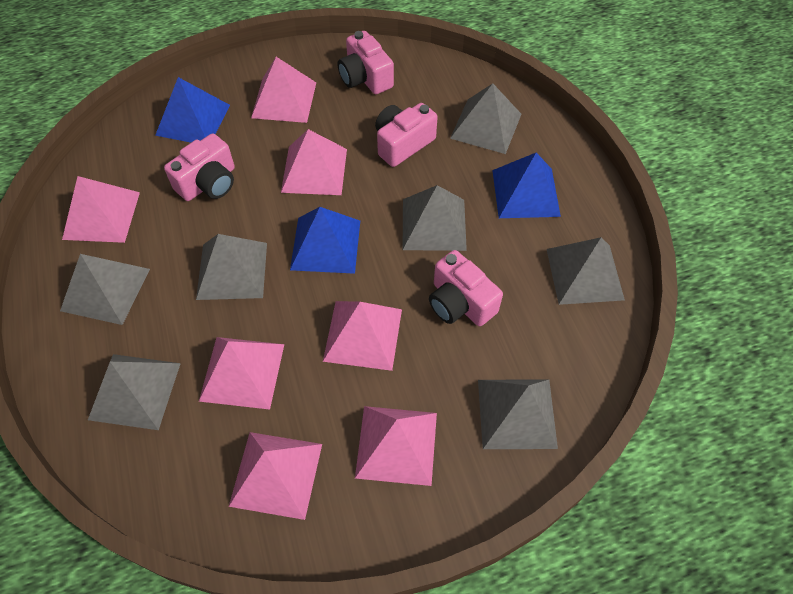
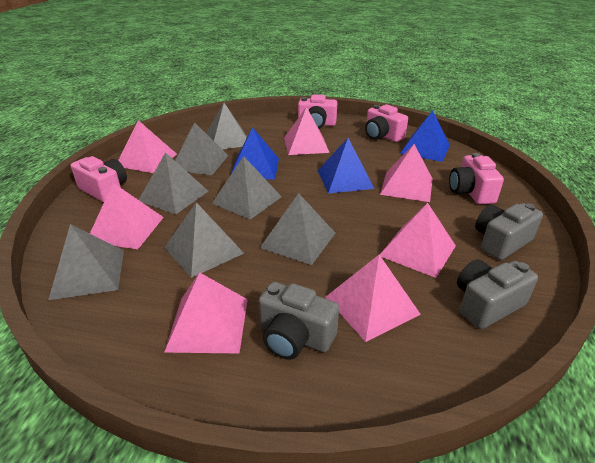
grey camera: 0 -> 3

